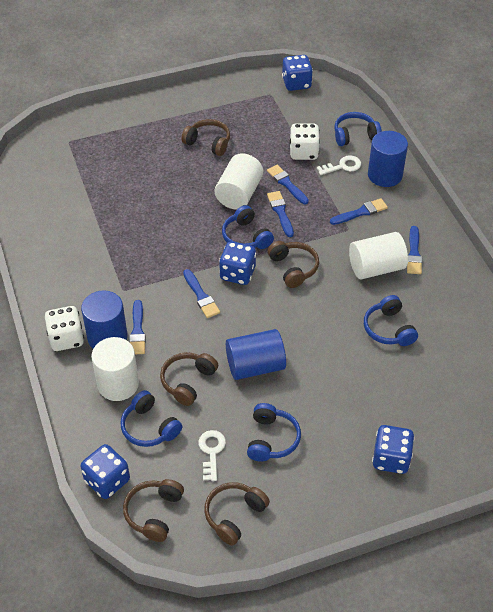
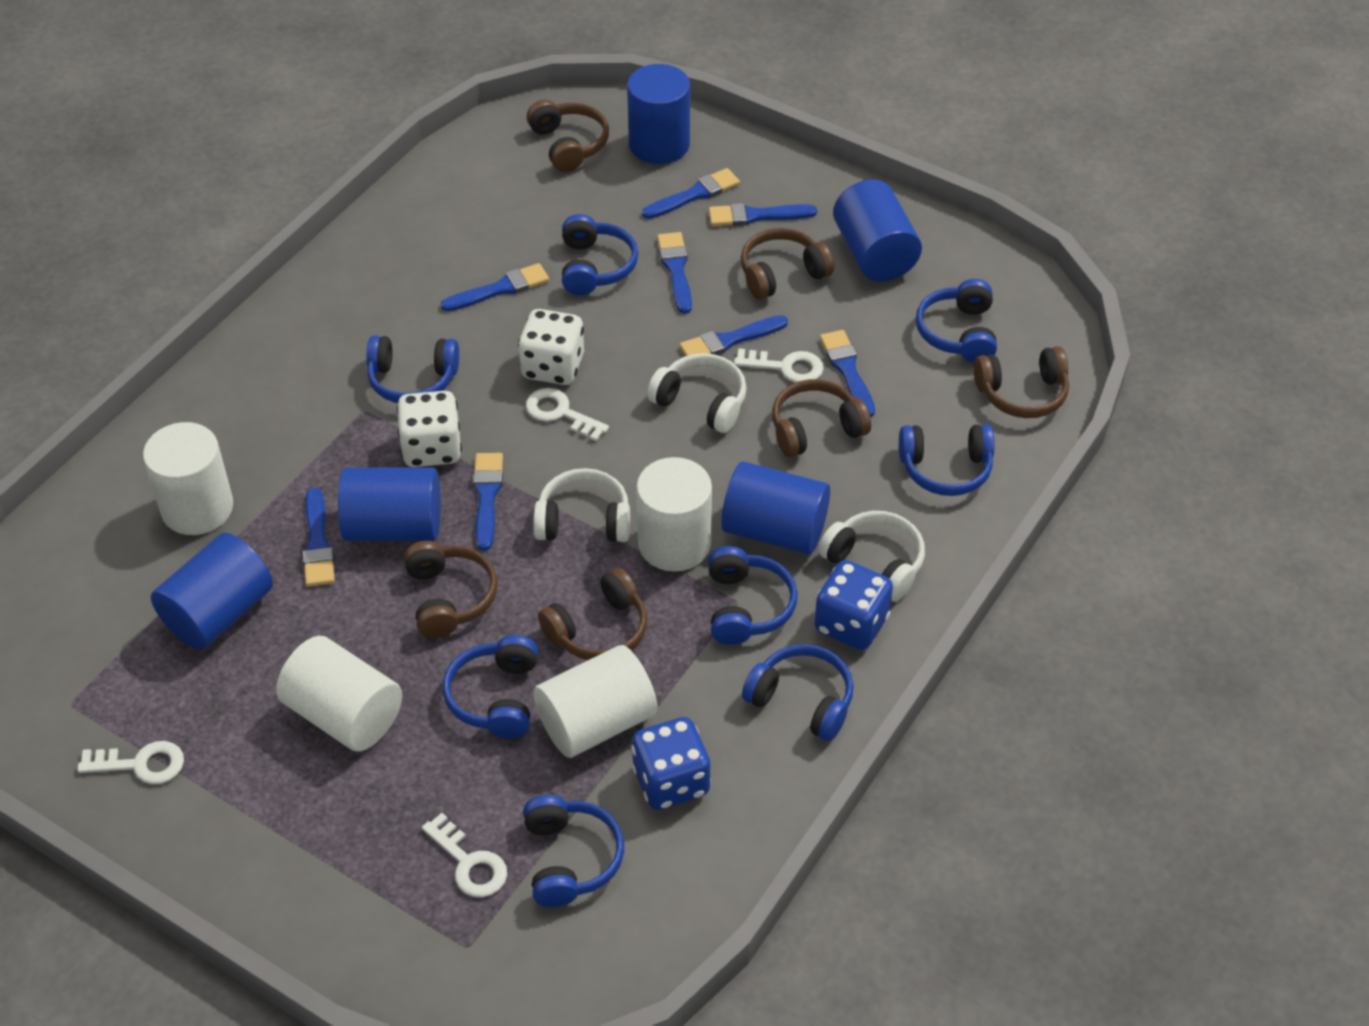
blue brush: 6 -> 8
blue cylinder: 3 -> 5
blue dice: 4 -> 2
blue headphones: 5 -> 8
brown headphones: 5 -> 6
white cylinder: 3 -> 4
white headphones: 0 -> 3
white key: 2 -> 4

